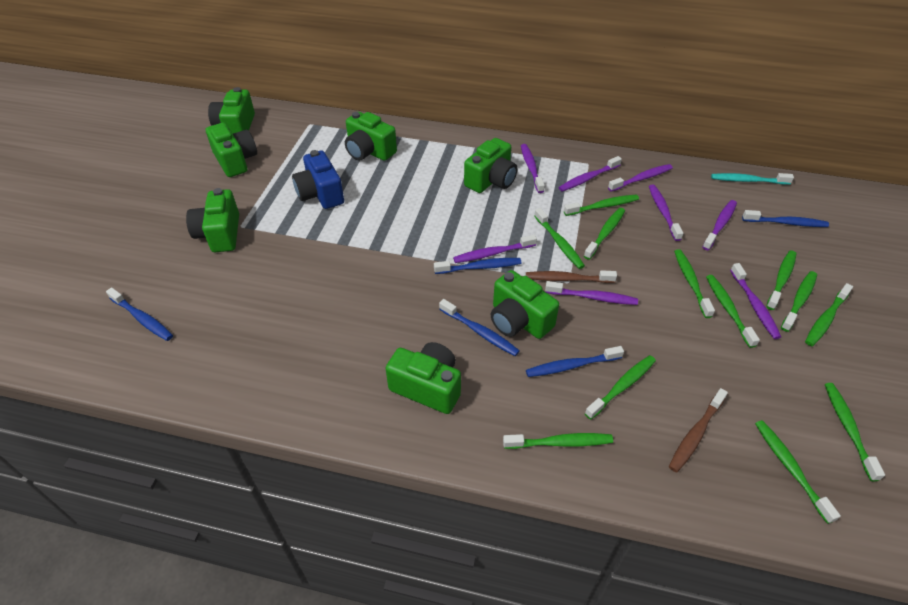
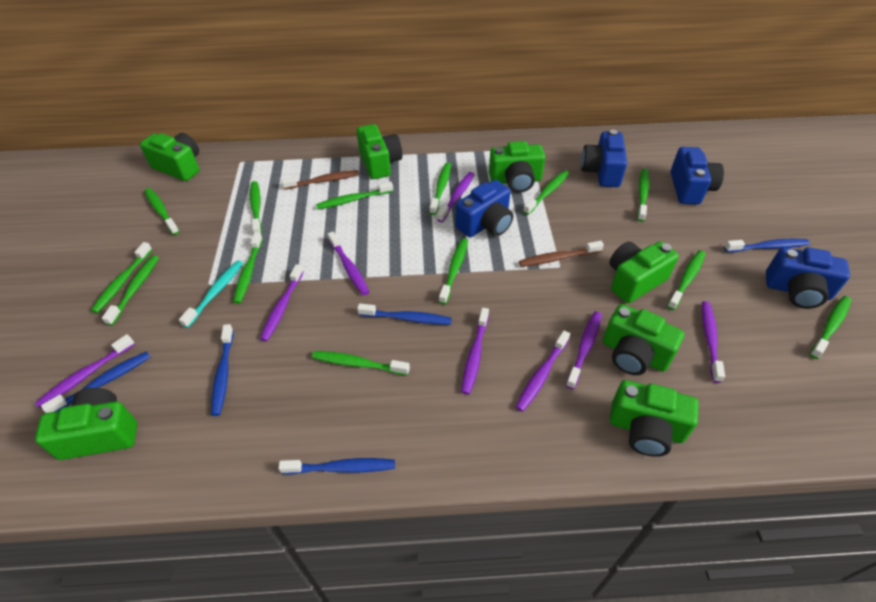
blue camera: 1 -> 4
green toothbrush: 12 -> 13

